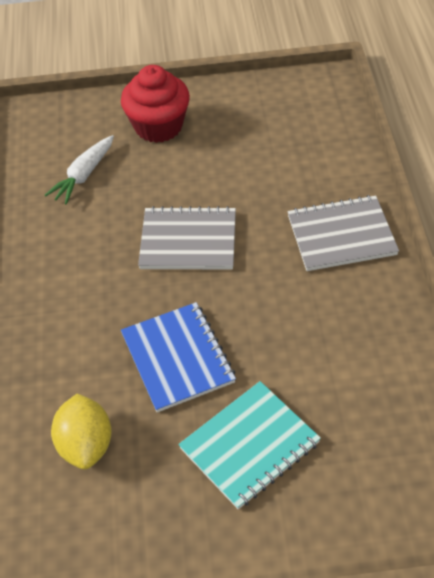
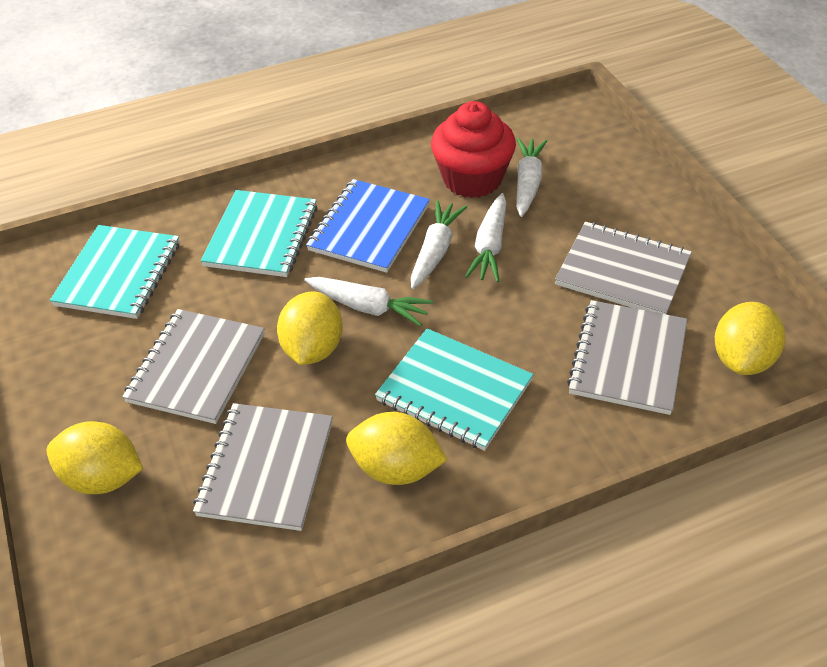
grey notebook: 2 -> 4
turquoise notebook: 1 -> 3
white carrot: 1 -> 4
yellow lemon: 1 -> 4

